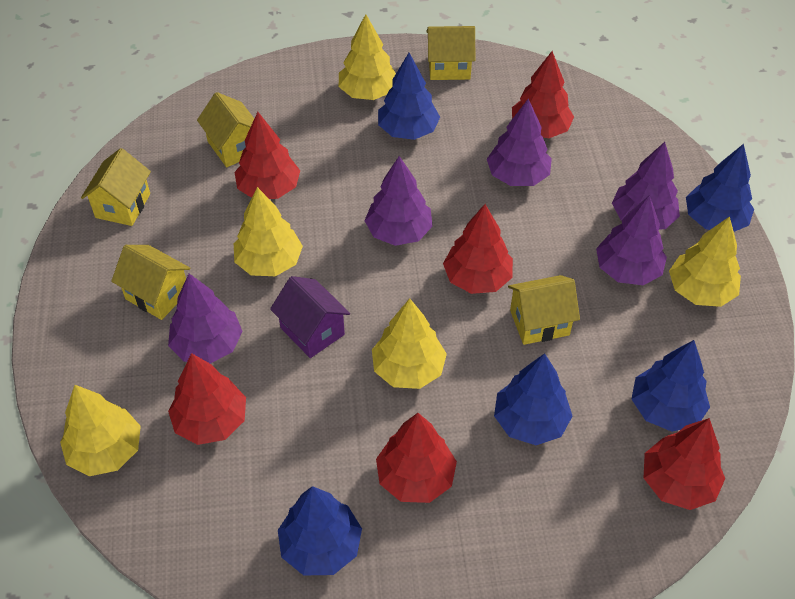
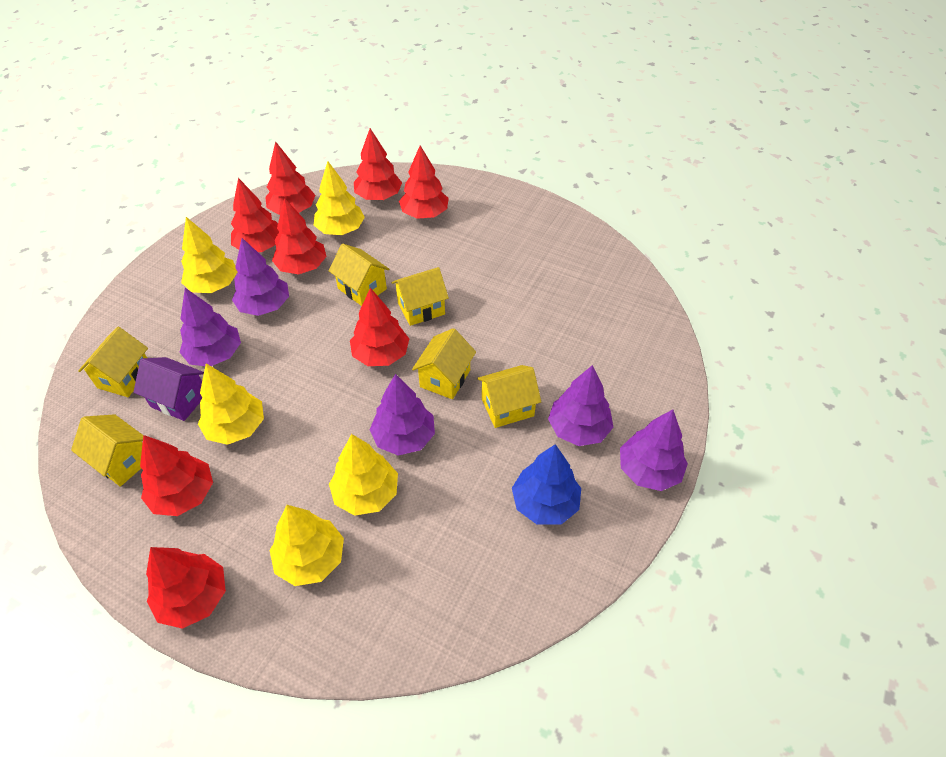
blue tree: 5 -> 1
red tree: 6 -> 8
yellow house: 5 -> 6

